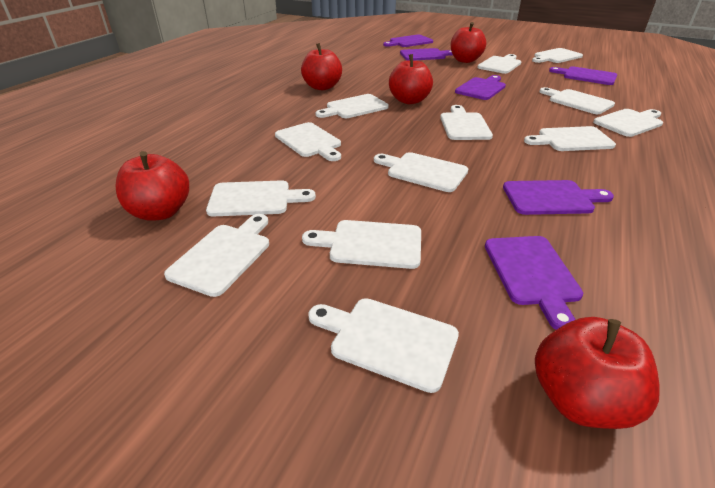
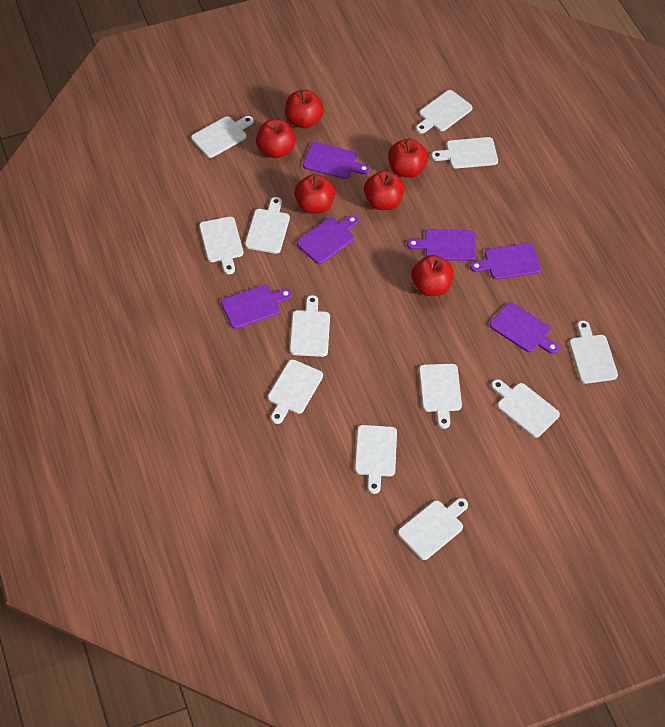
red apple: 5 -> 6
white cutting board: 13 -> 12

